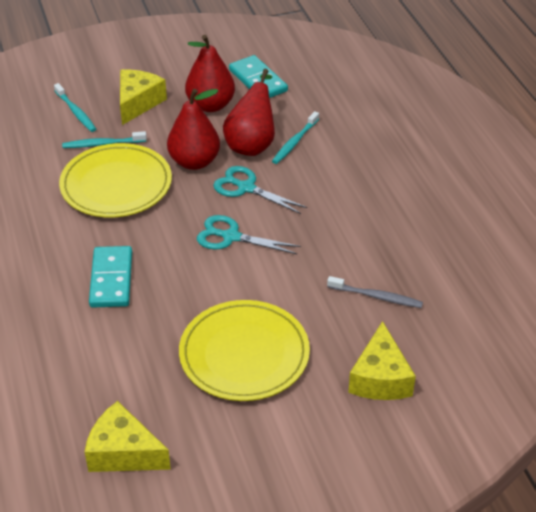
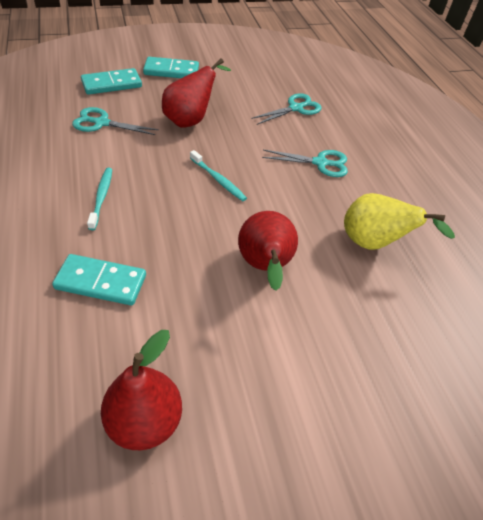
grey toothbrush: 1 -> 0
turquoise domino: 2 -> 3
turquoise scissors: 2 -> 3
turquoise toothbrush: 3 -> 2
yellow cheese: 3 -> 0
yellow pear: 0 -> 1
yellow plate: 2 -> 0

